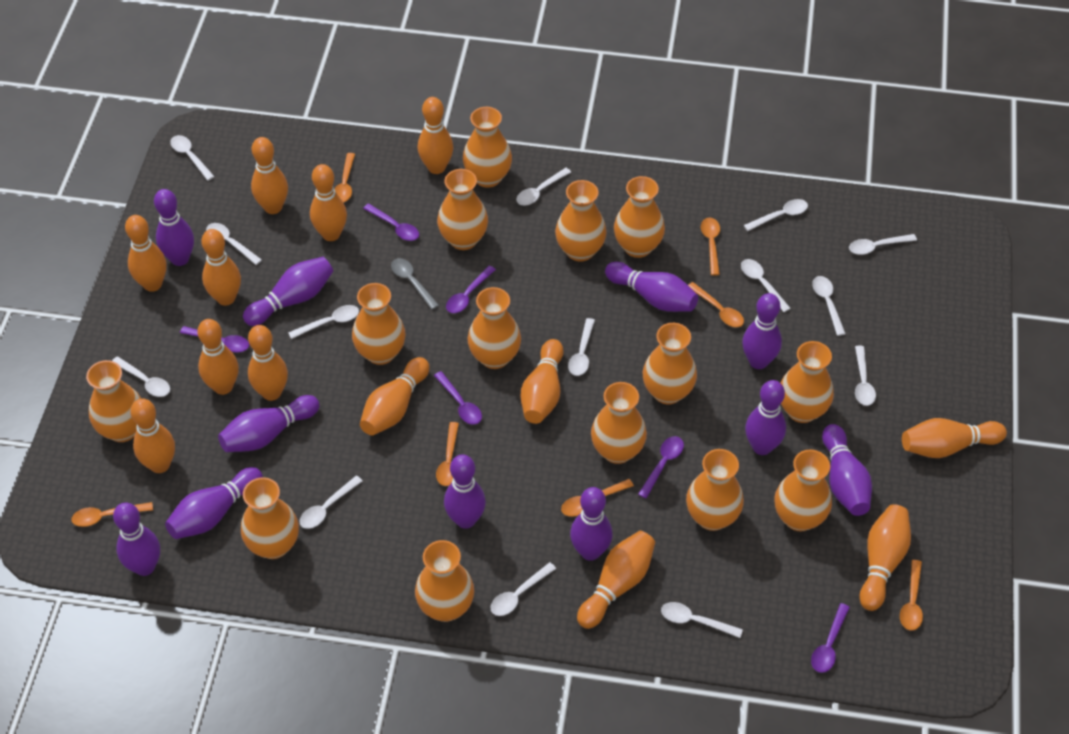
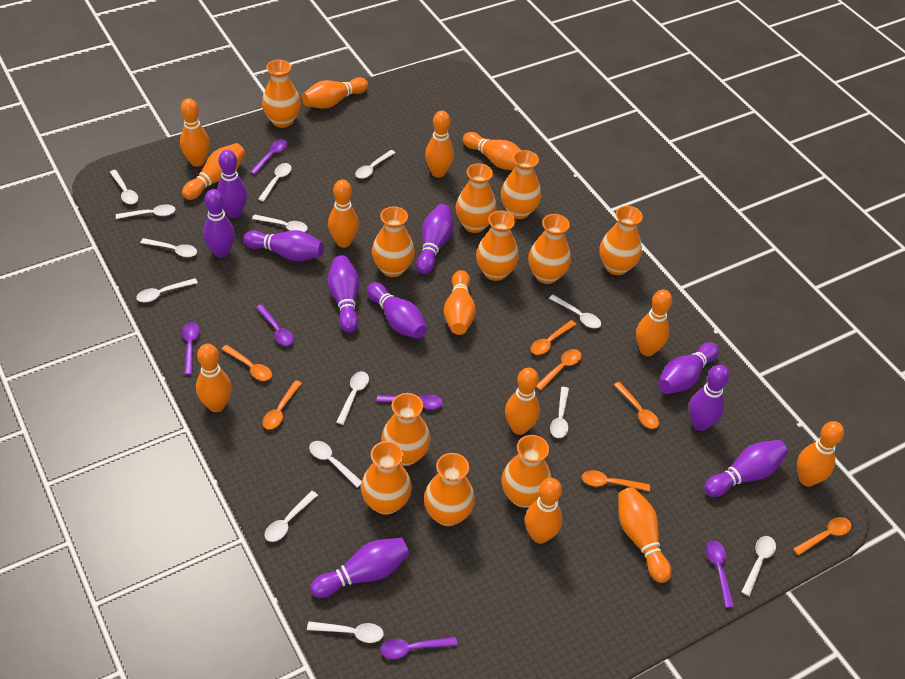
grey spoon: 1 -> 0
orange vase: 14 -> 11
purple bowling pin: 11 -> 10

